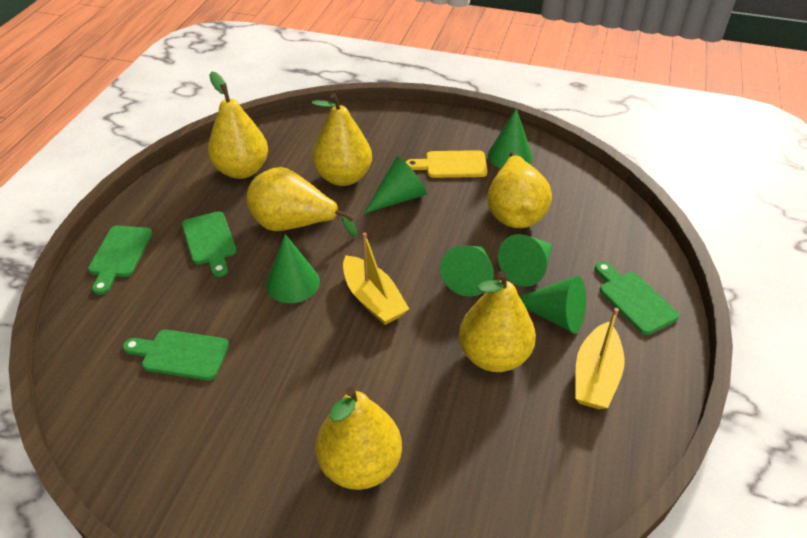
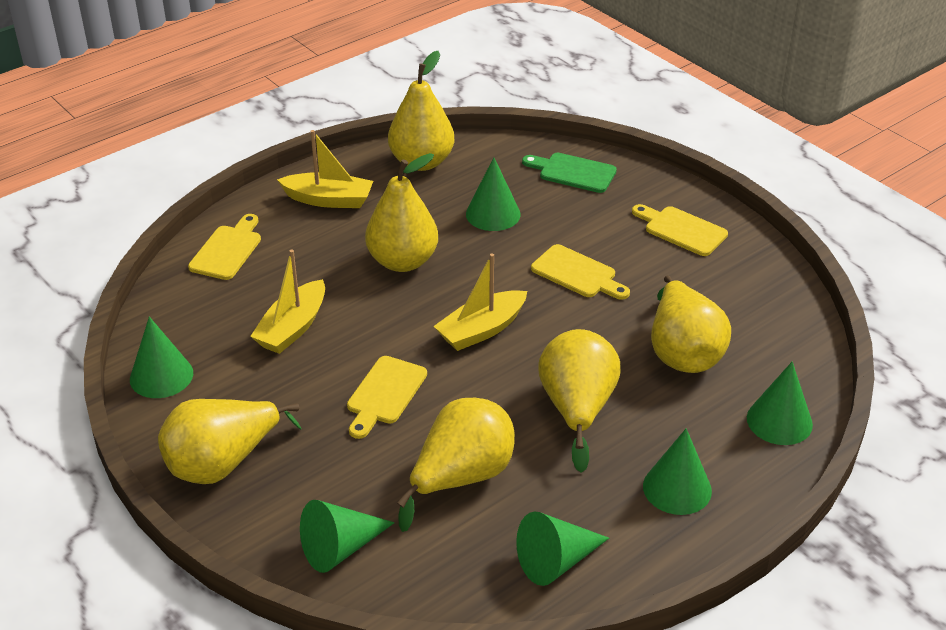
green cutting board: 4 -> 1
yellow boat: 2 -> 3
yellow cutting board: 1 -> 4

